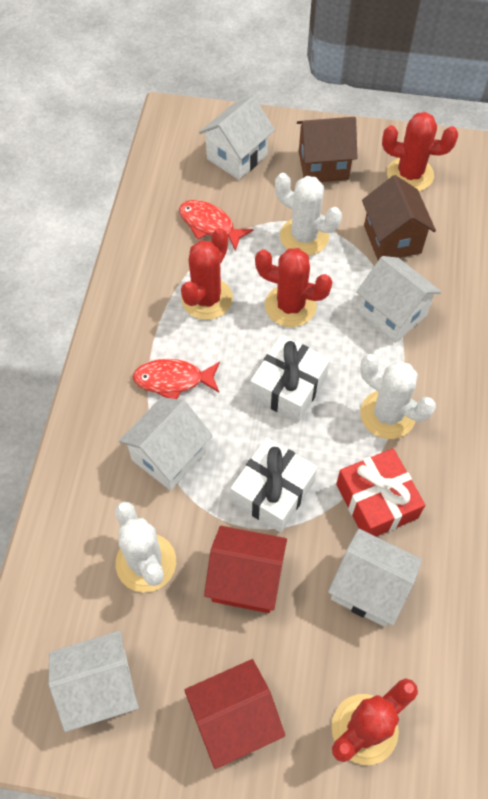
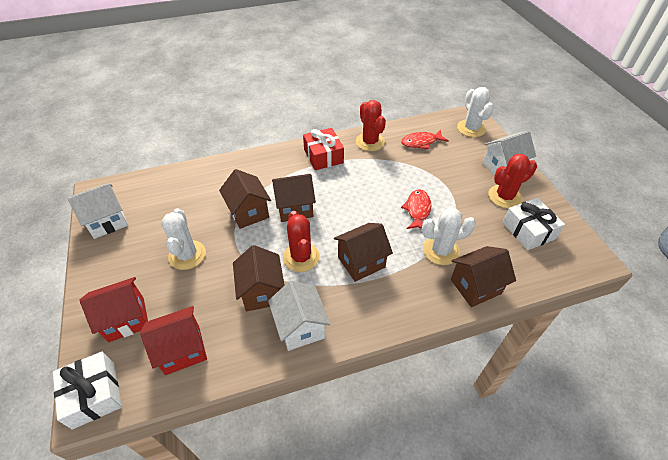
brown house: 2 -> 5
red cactus: 4 -> 3
white house: 5 -> 3

